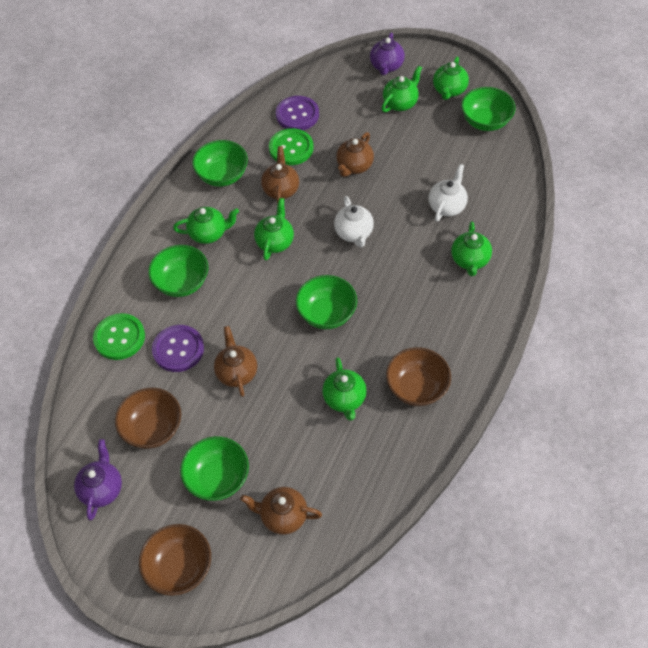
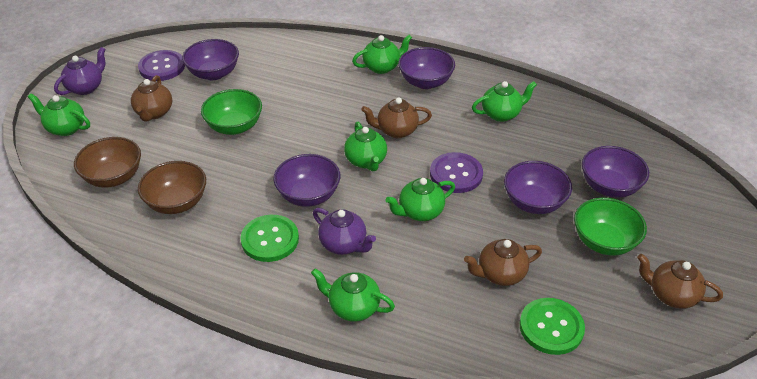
brown bowl: 3 -> 2
green bowl: 5 -> 2
purple bowl: 0 -> 5
white teapot: 2 -> 0

